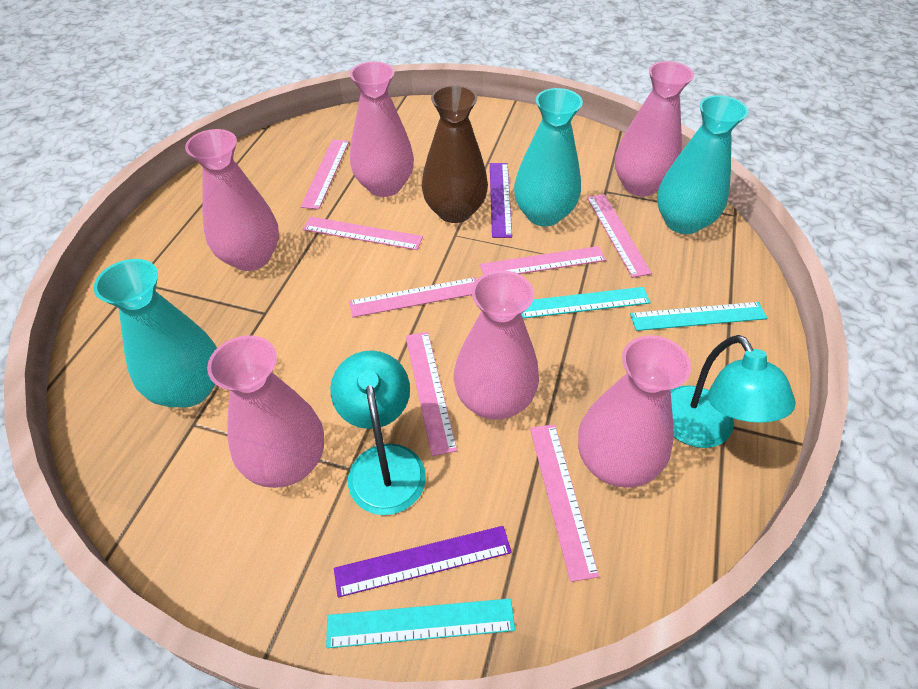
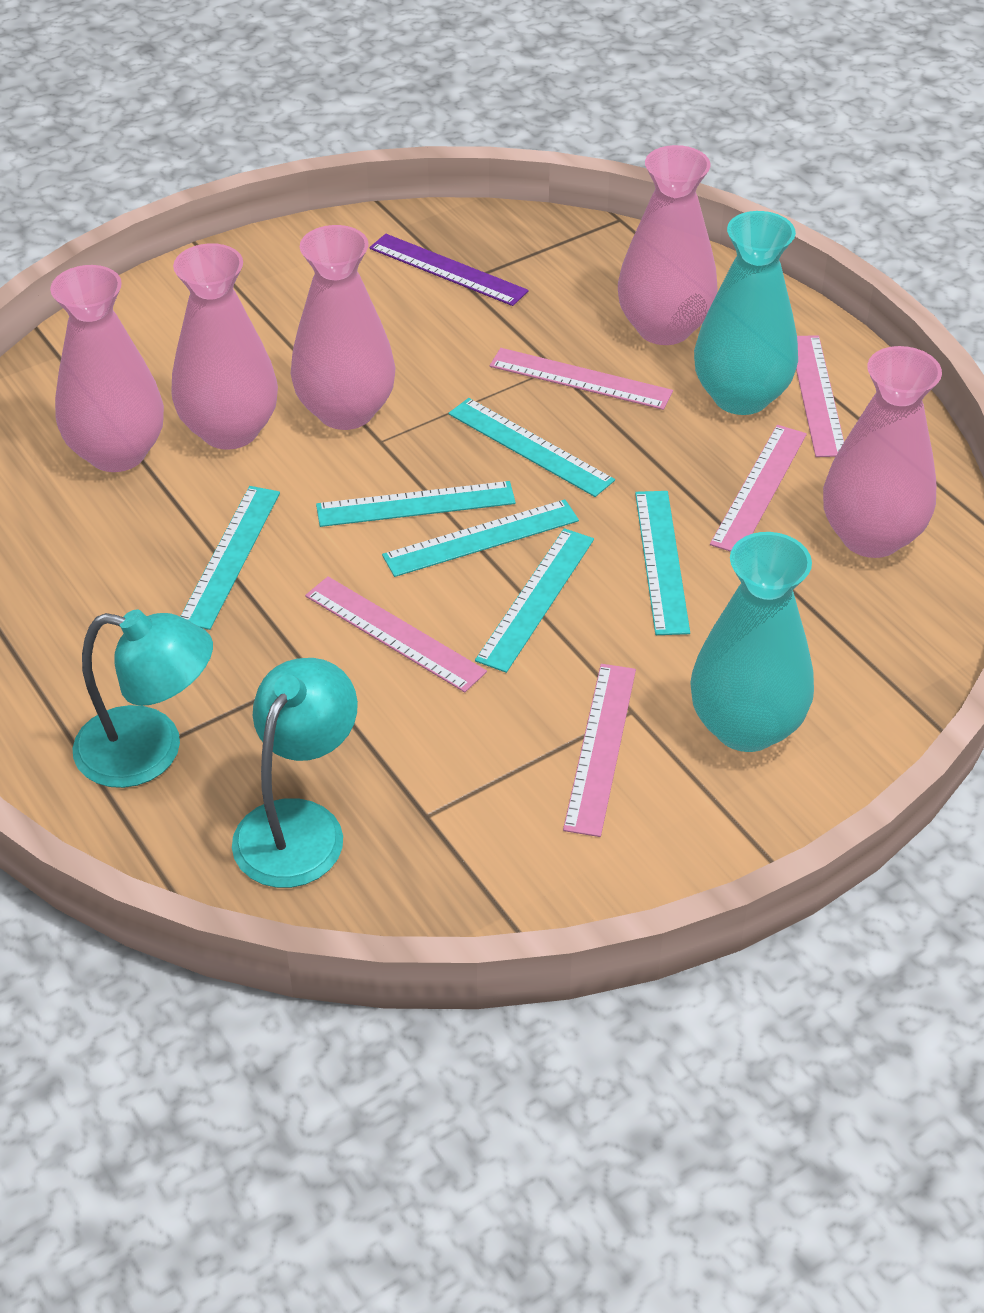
brown vase: 1 -> 0
pink ruler: 7 -> 5
pink vase: 6 -> 5
purple ruler: 2 -> 1
turquoise ruler: 3 -> 6
turquoise vase: 3 -> 2

